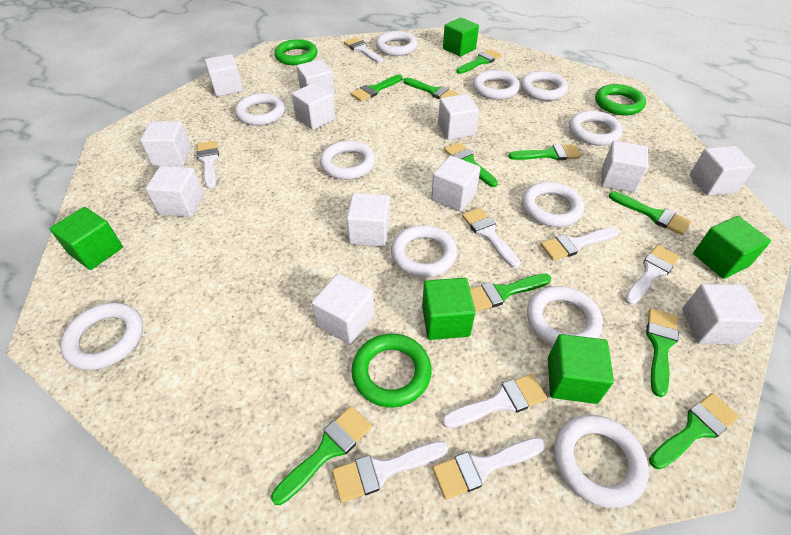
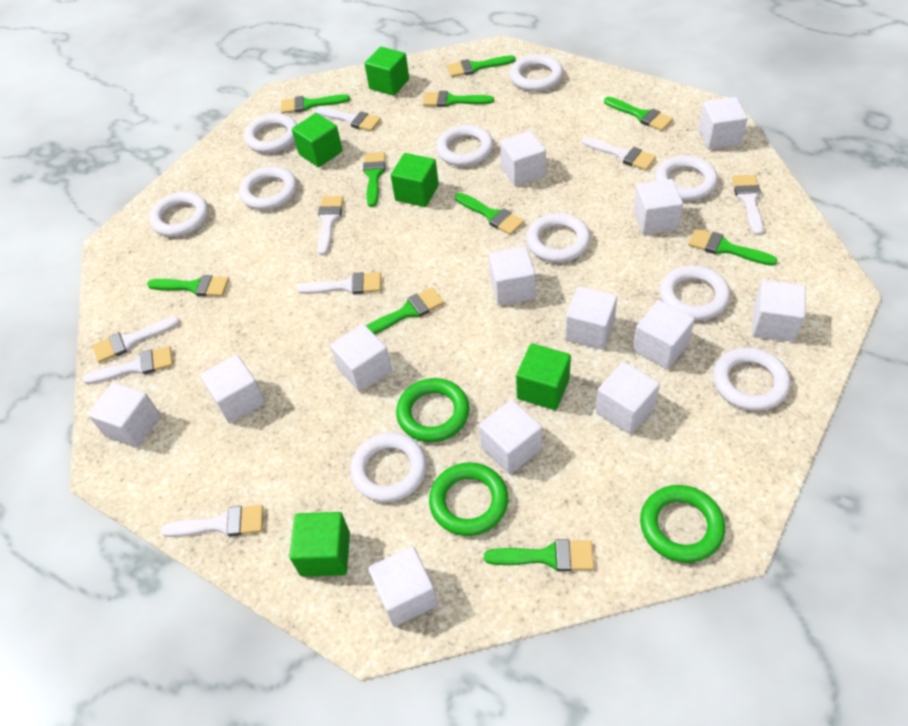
white cube: 12 -> 13
white ring: 11 -> 10

